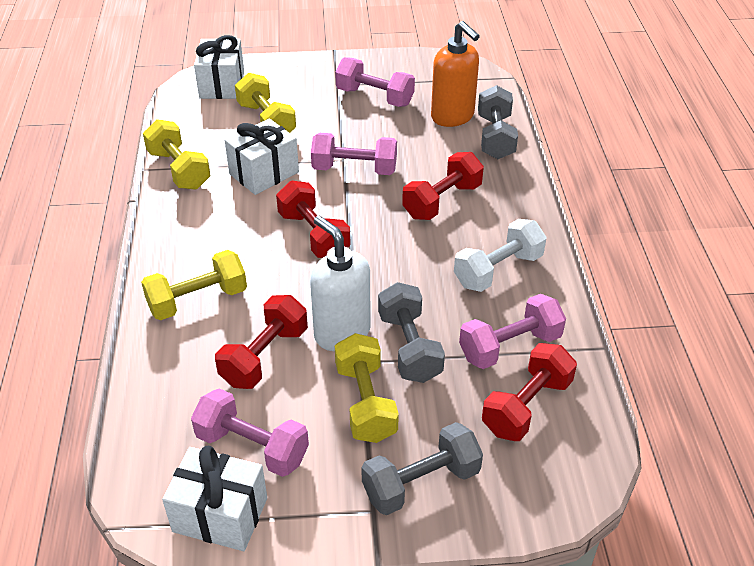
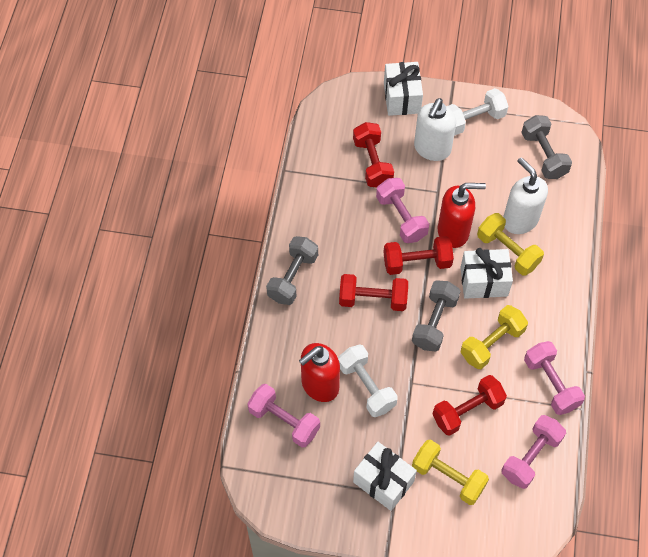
orange soap dispenser: 1 -> 0
red soap dispenser: 0 -> 2
white dumbbell: 1 -> 2
white soap dispenser: 1 -> 2
yellow dumbbell: 4 -> 3

